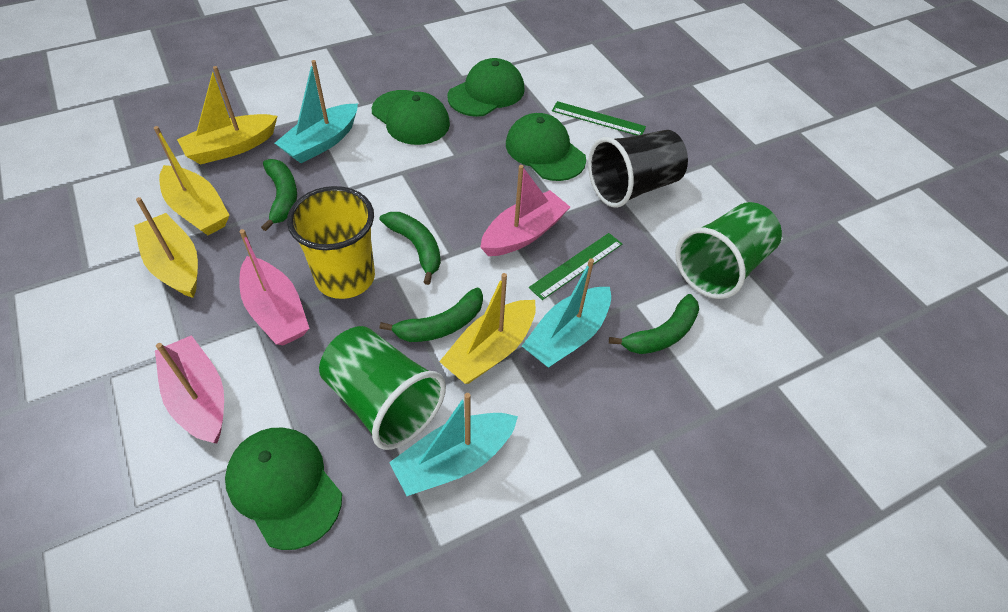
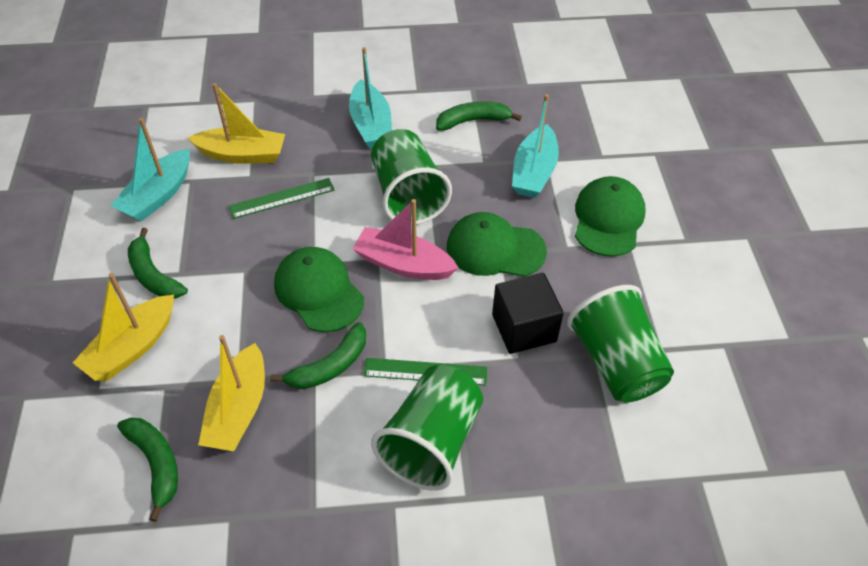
black cube: 0 -> 1
black cup: 1 -> 0
green cap: 4 -> 3
green cup: 2 -> 3
pink boat: 3 -> 1
yellow boat: 4 -> 3
yellow cup: 1 -> 0

